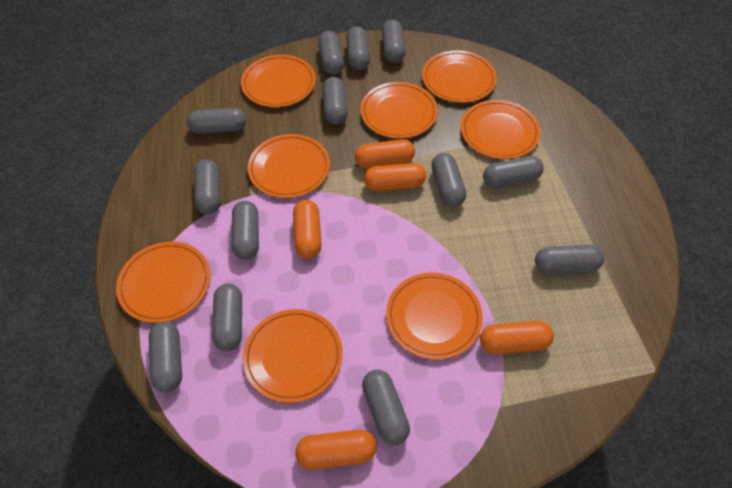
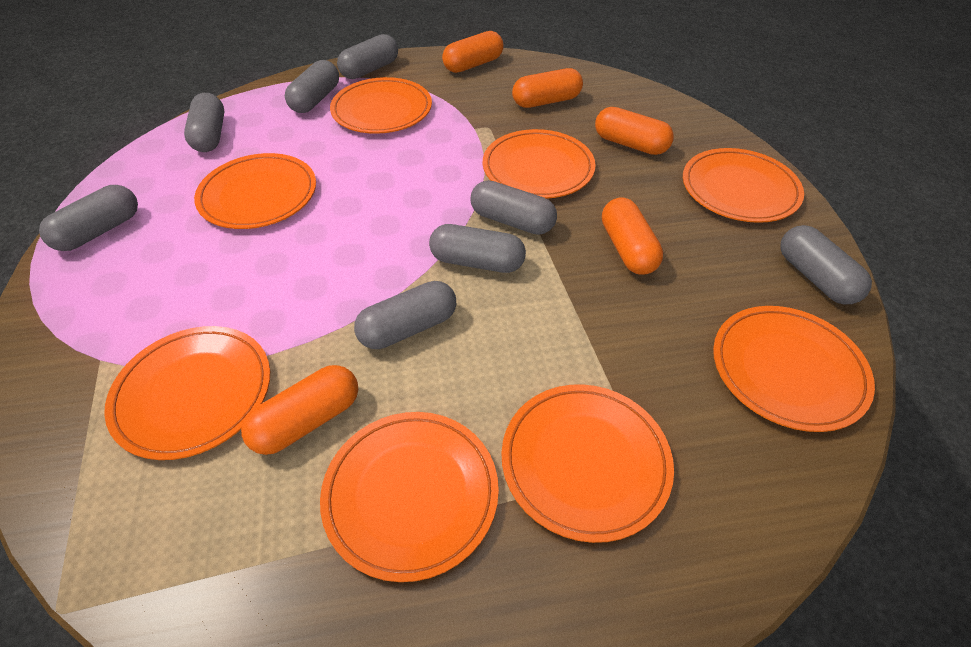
grey capsule: 13 -> 8

